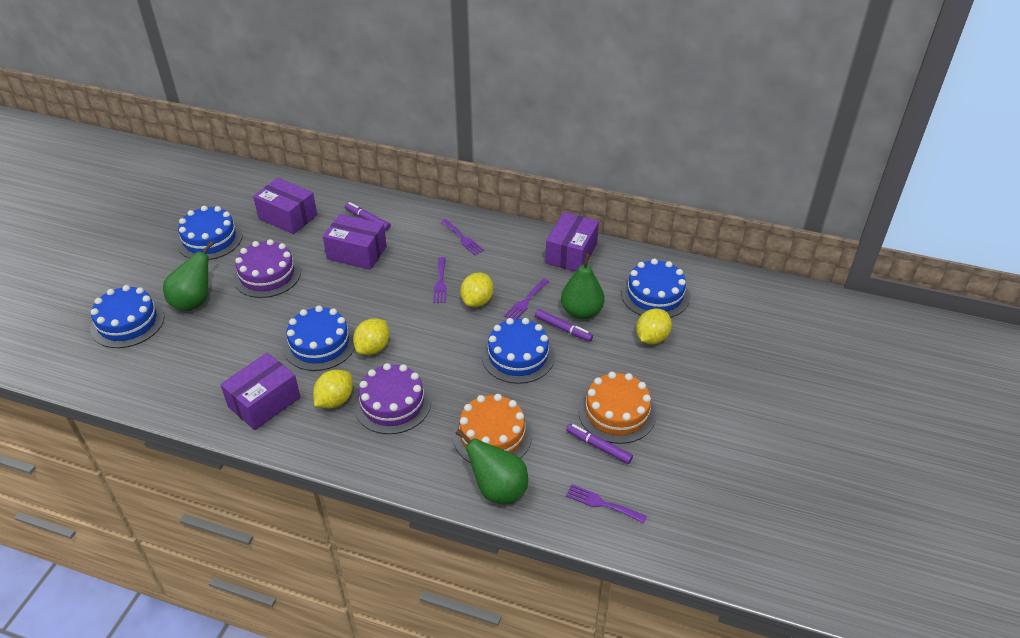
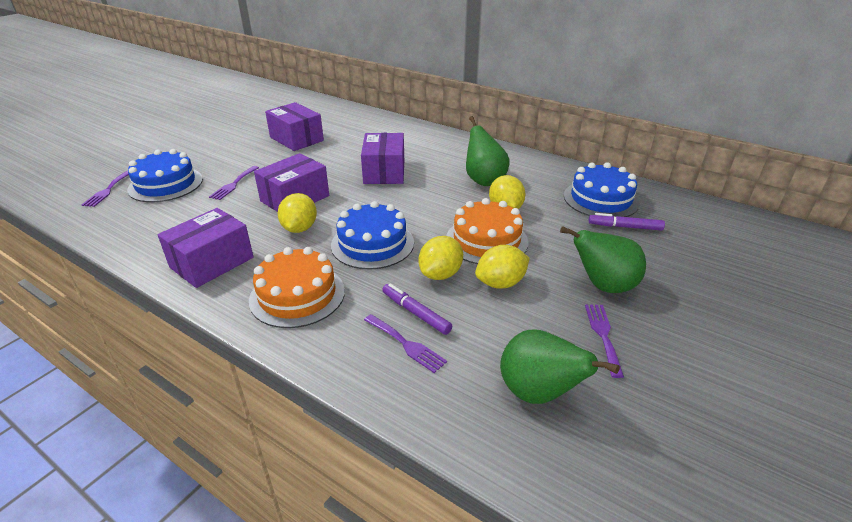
blue cake: 5 -> 3
purple cake: 2 -> 0
purple marker: 3 -> 2

